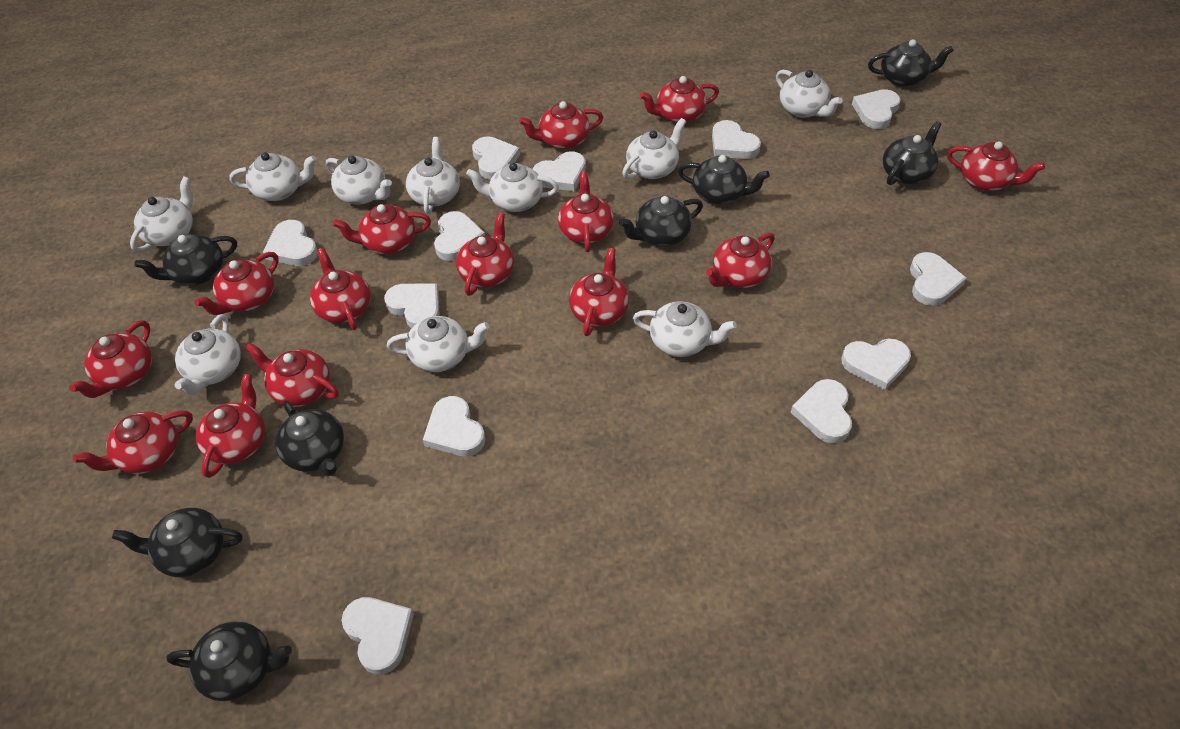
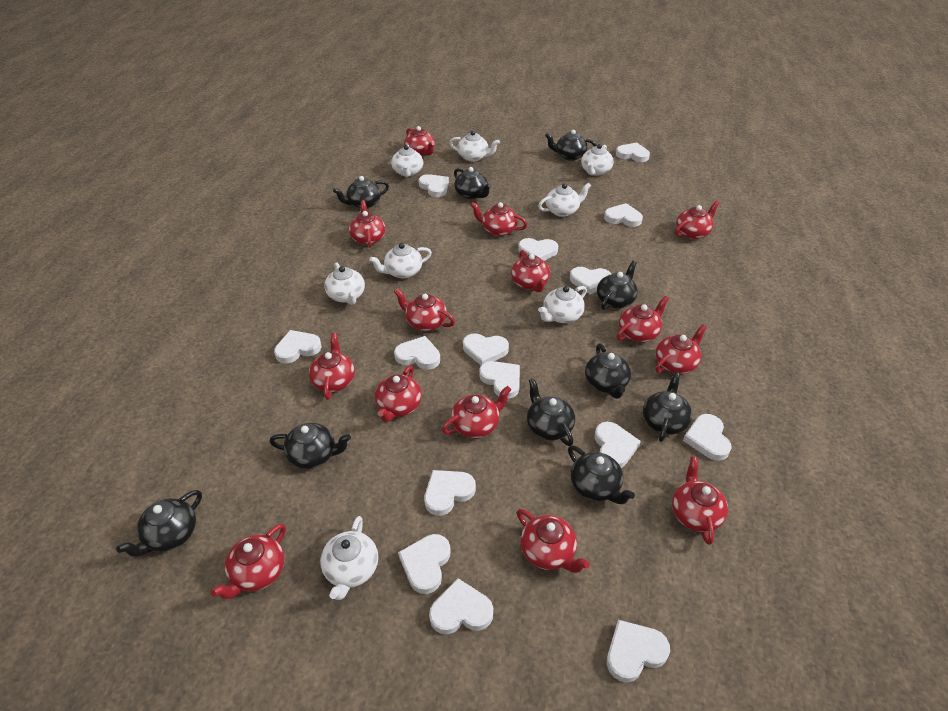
black teapot: 8 -> 10
white heart: 12 -> 15
white teapot: 10 -> 8

